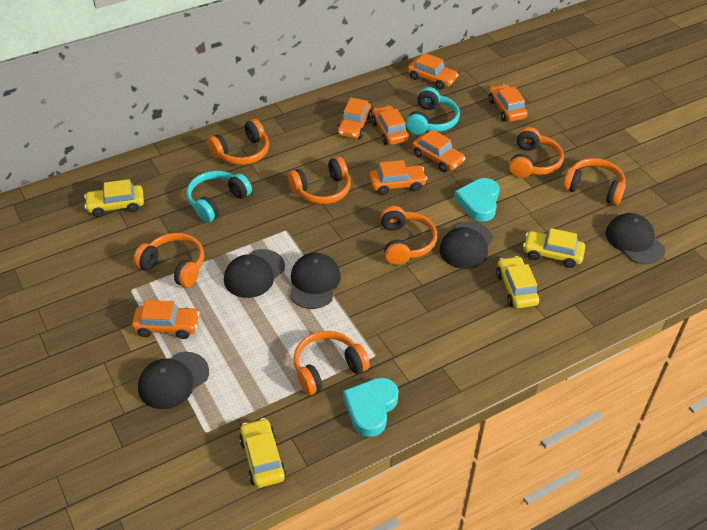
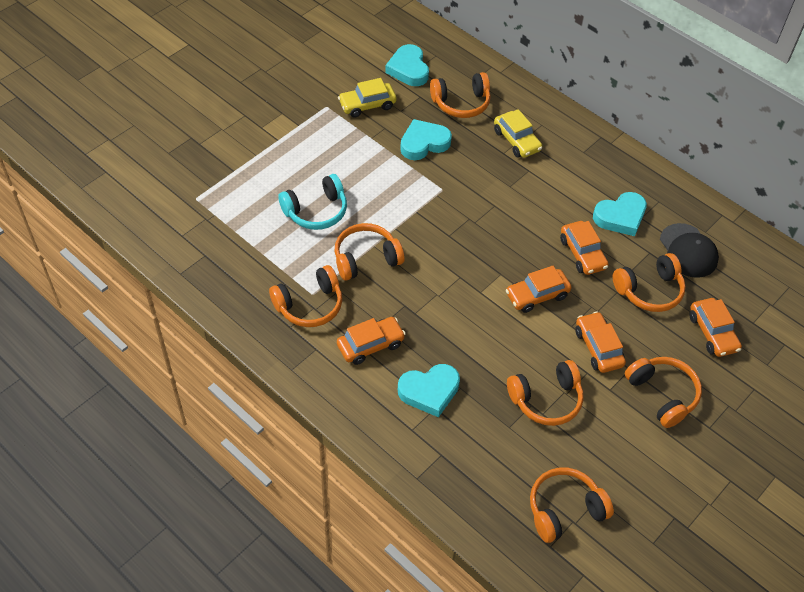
black cap: 5 -> 1
orange car: 7 -> 5
turquoise headphones: 2 -> 1
turquoise heart: 2 -> 4
yellow car: 4 -> 2

